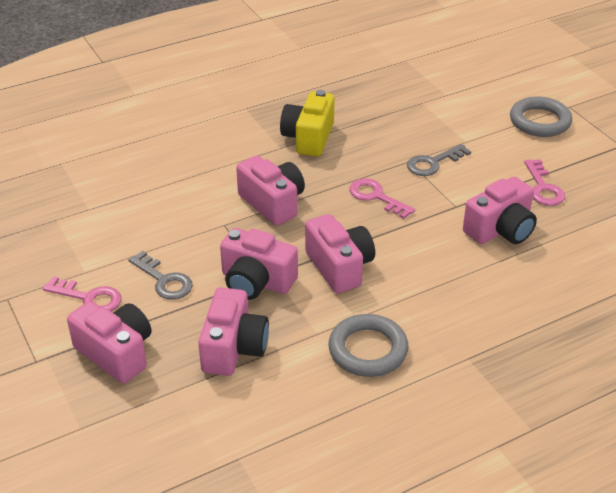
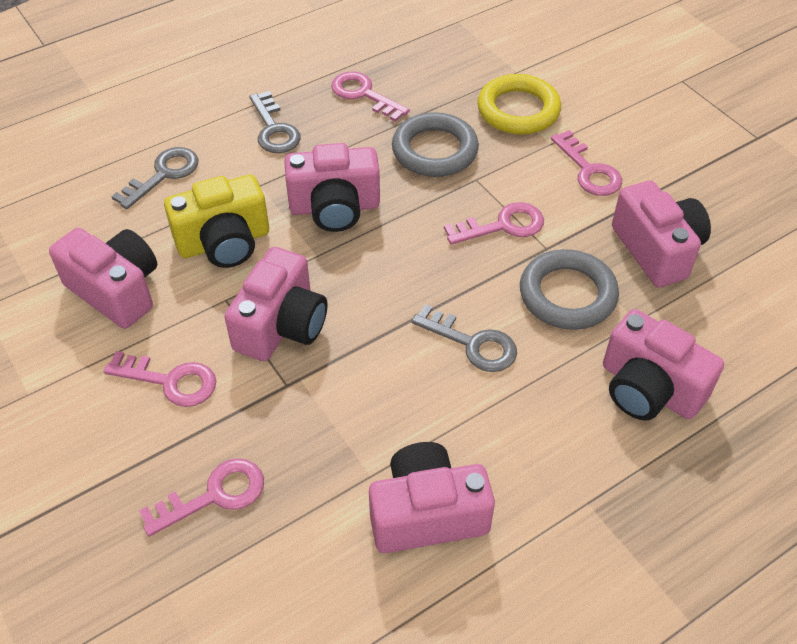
grey key: 2 -> 3
pink key: 3 -> 5
yellow ring: 0 -> 1

